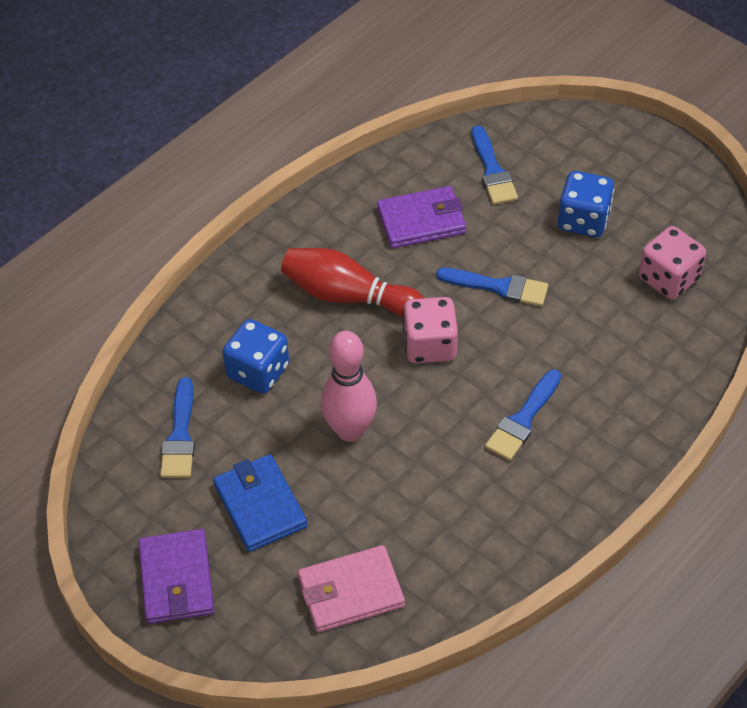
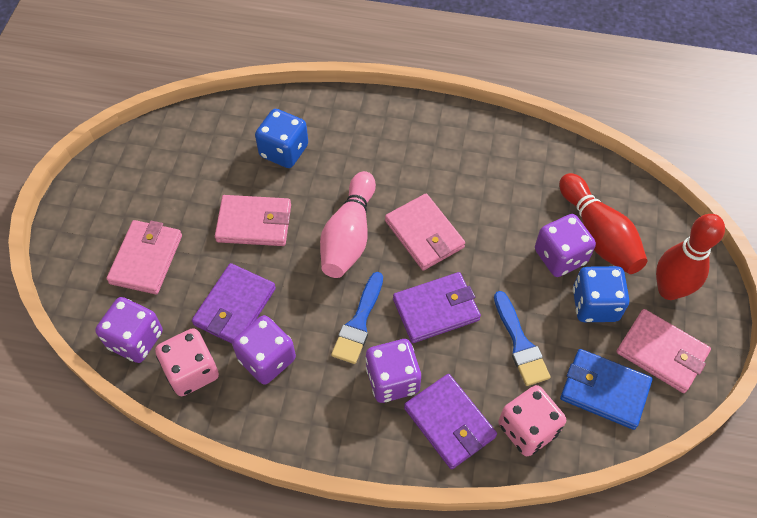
blue brush: 4 -> 2
pink wallet: 1 -> 4
purple dice: 0 -> 4
purple wallet: 2 -> 3
red bowling pin: 1 -> 2

